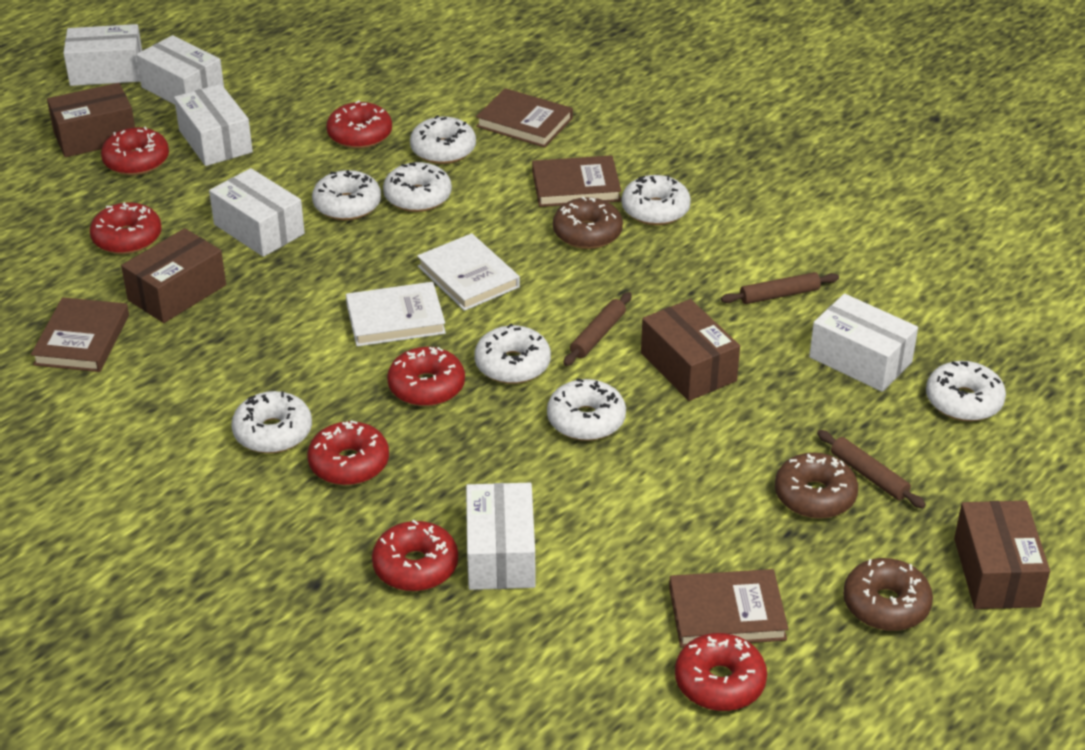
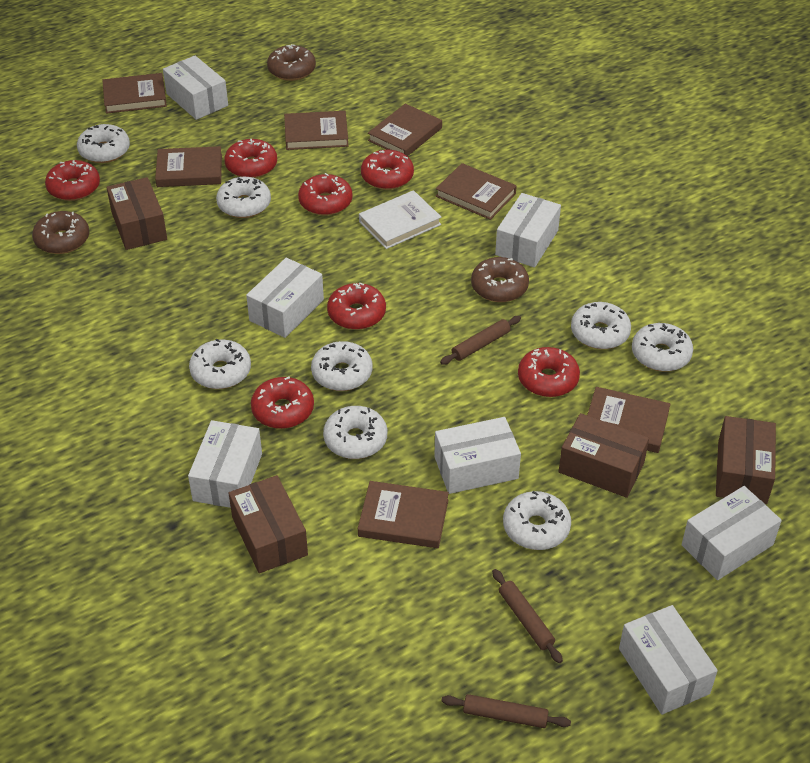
brown book: 4 -> 7
white book: 2 -> 1
white box: 6 -> 7

